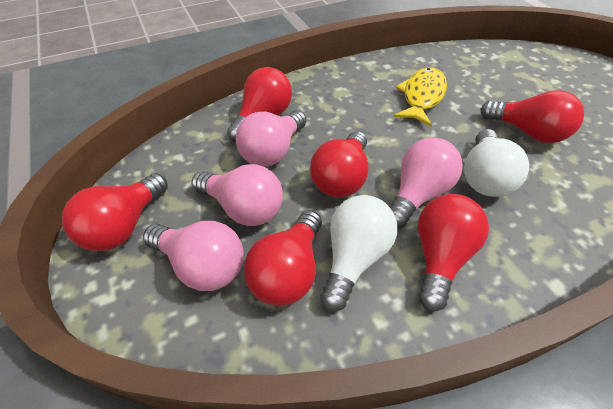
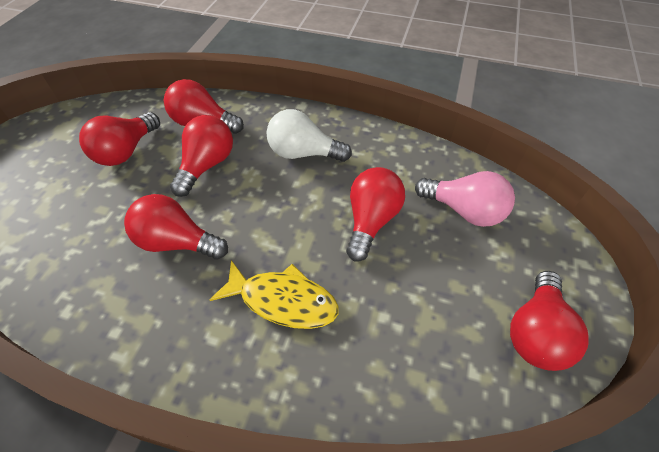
pink light bulb: 4 -> 1
white light bulb: 2 -> 1

